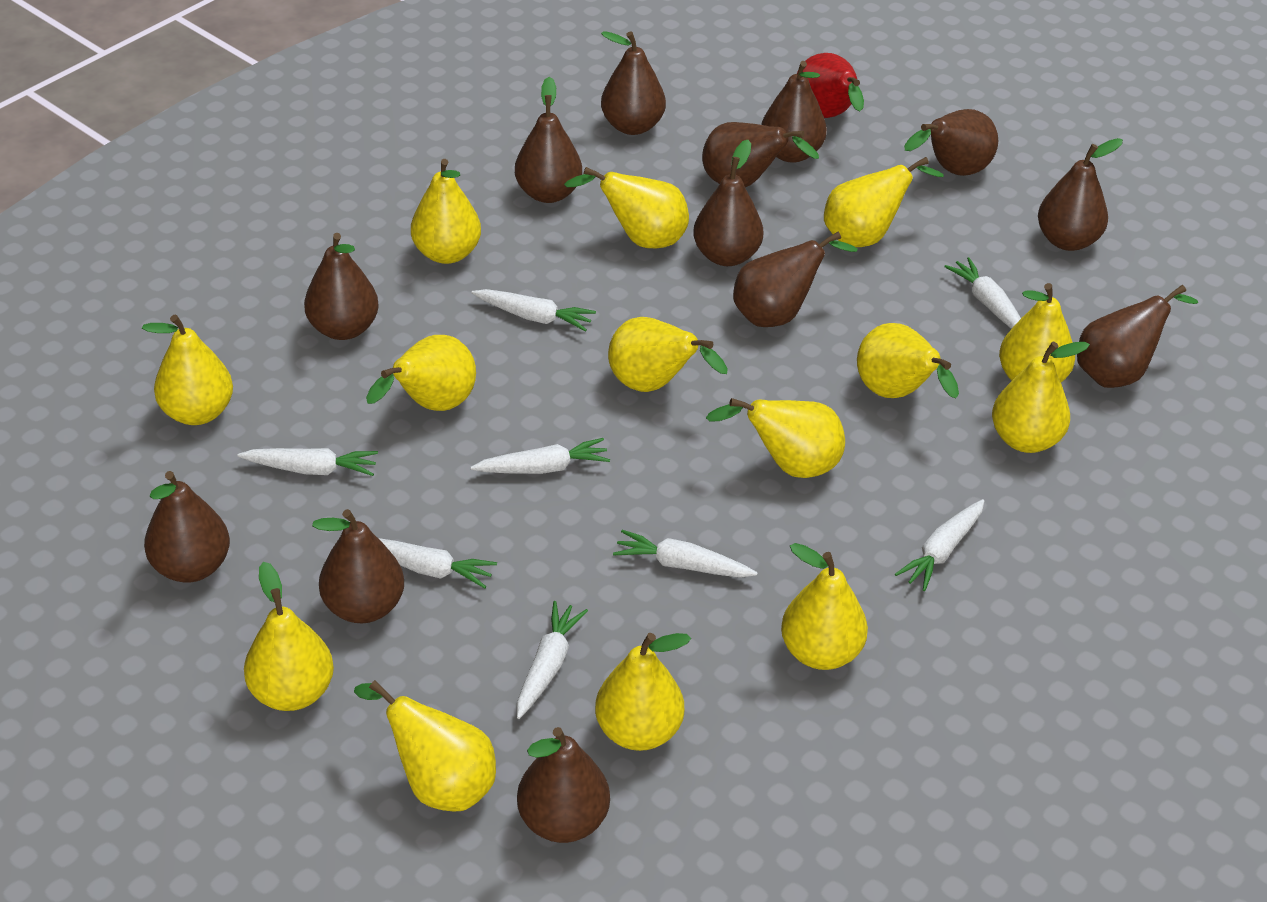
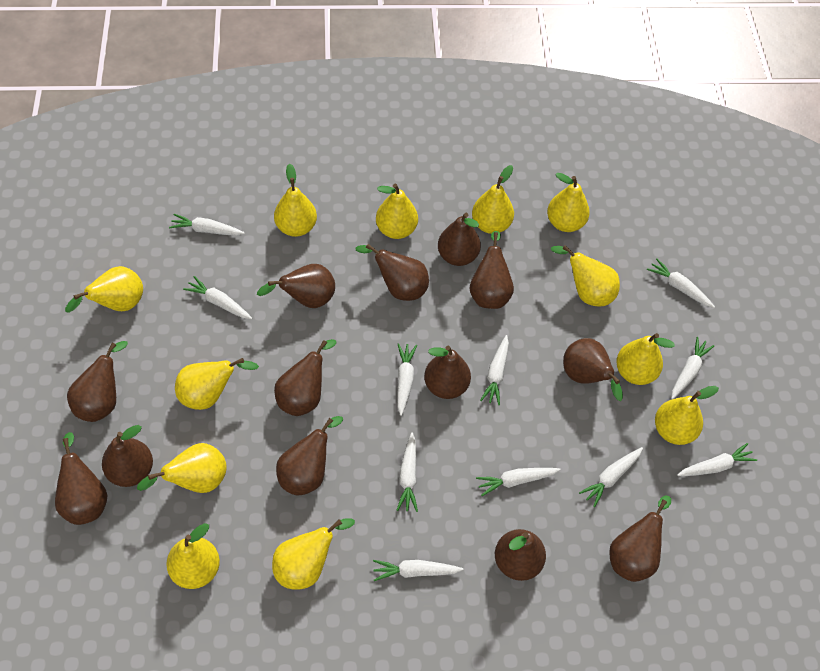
red pear: 1 -> 0
white carrot: 8 -> 11
yellow pear: 14 -> 12

